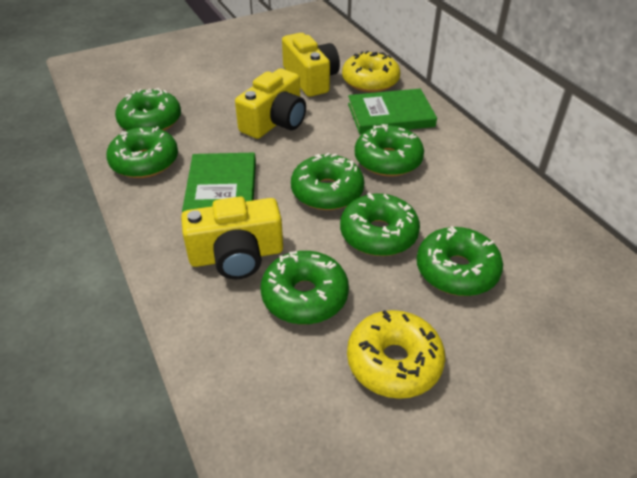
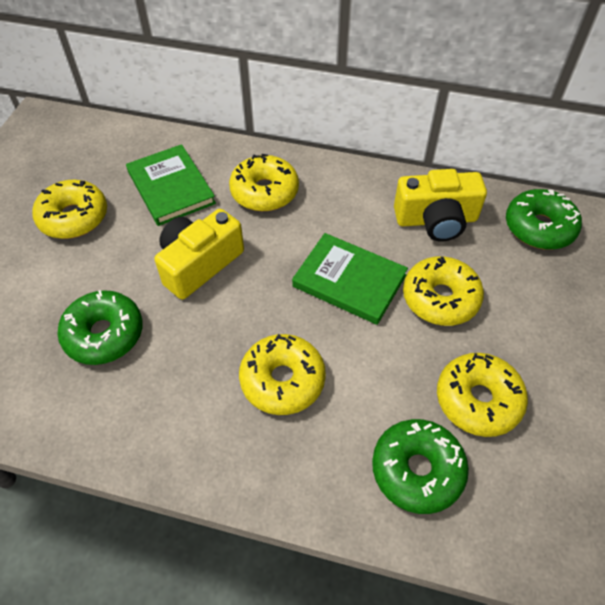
green donut: 7 -> 3
yellow camera: 3 -> 2
yellow donut: 2 -> 5

